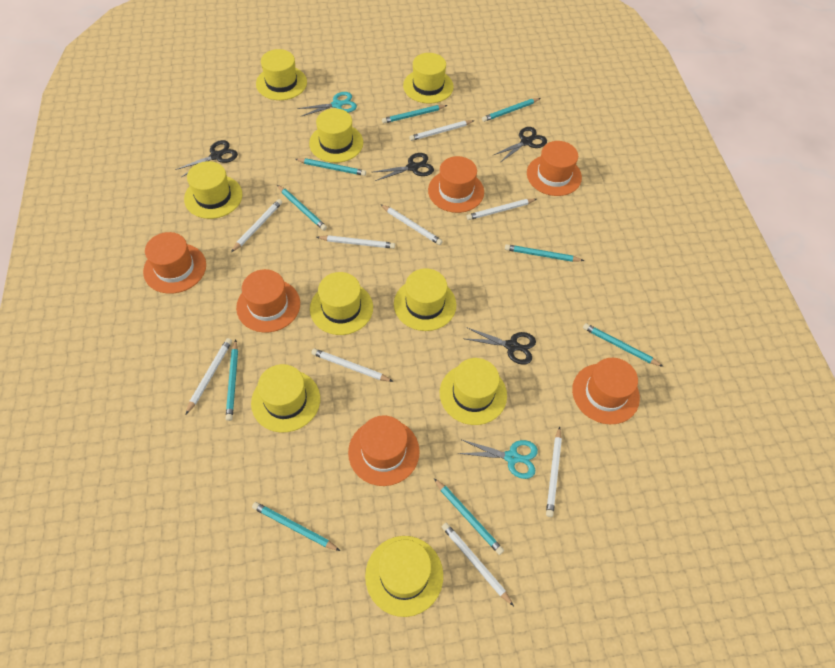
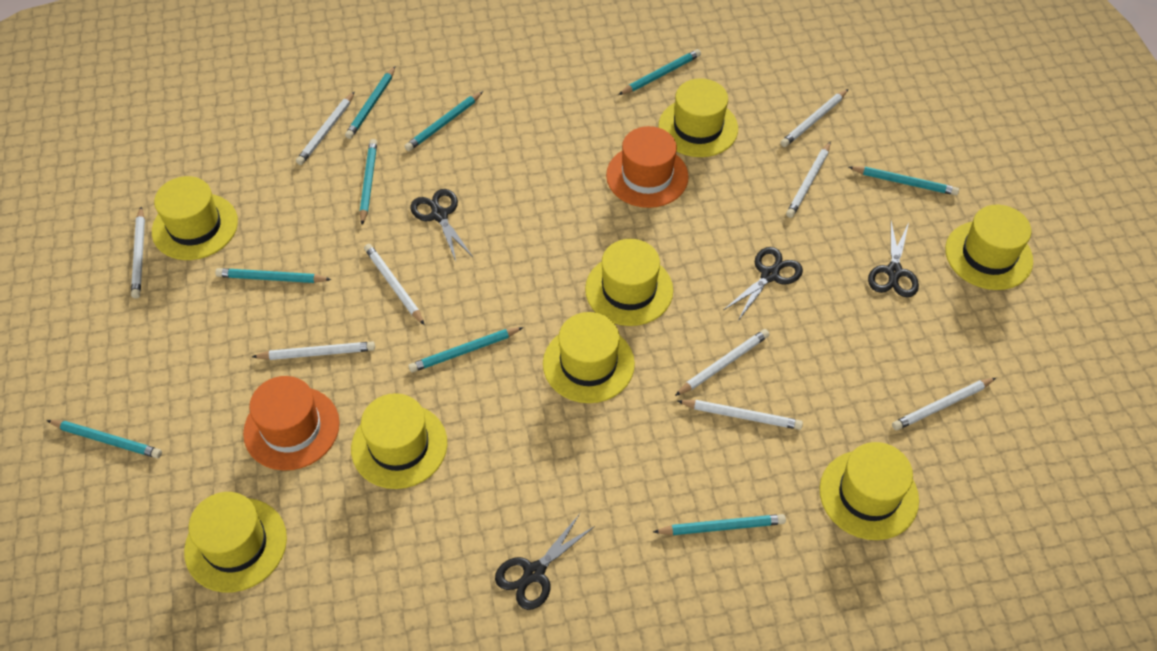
orange hat: 6 -> 2
turquoise scissors: 2 -> 0
yellow hat: 9 -> 8

